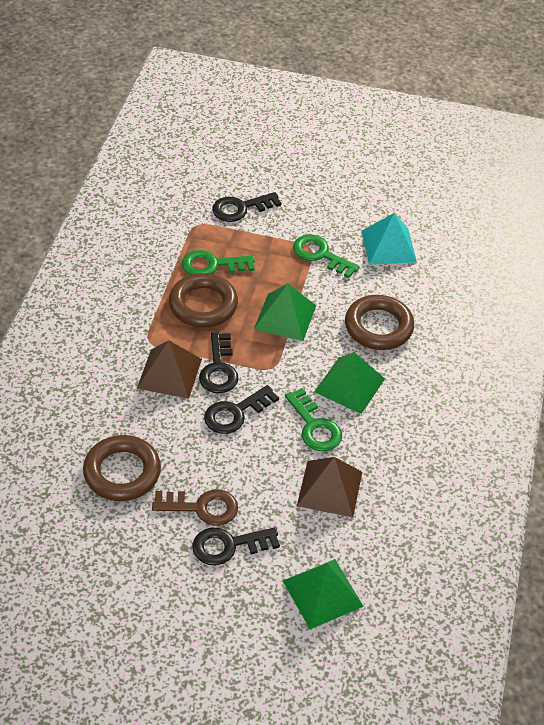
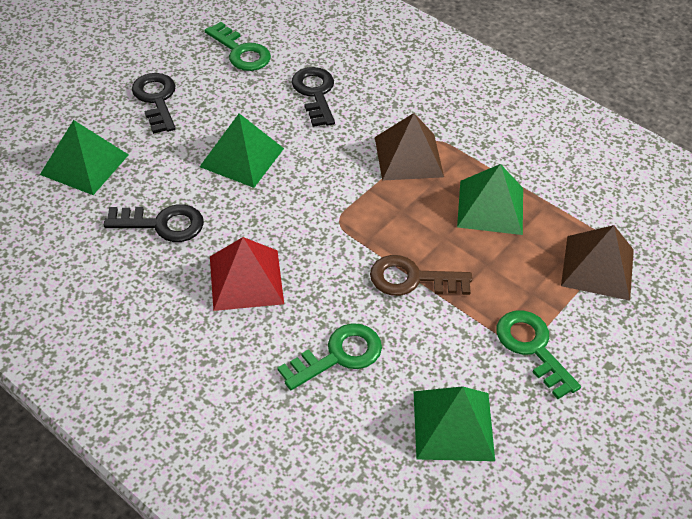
black key: 4 -> 3
brown ring: 3 -> 0
green pyramid: 3 -> 4
red pyramid: 0 -> 1
turquoise pyramid: 1 -> 0

